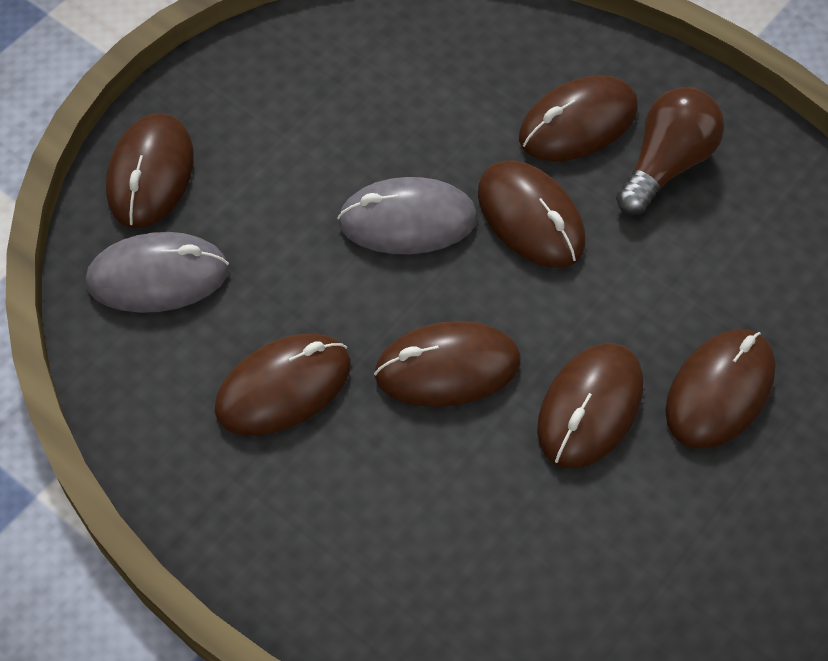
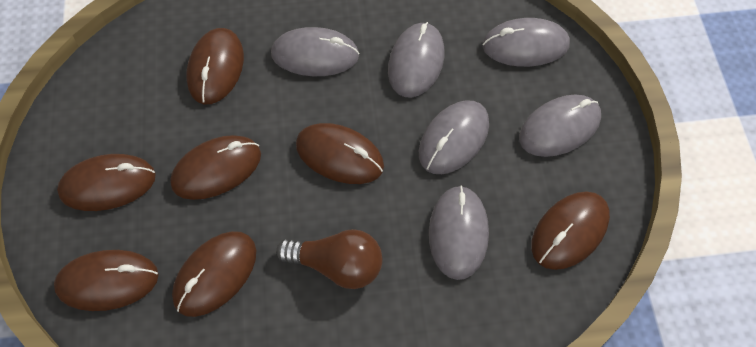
grey mouse: 2 -> 6

